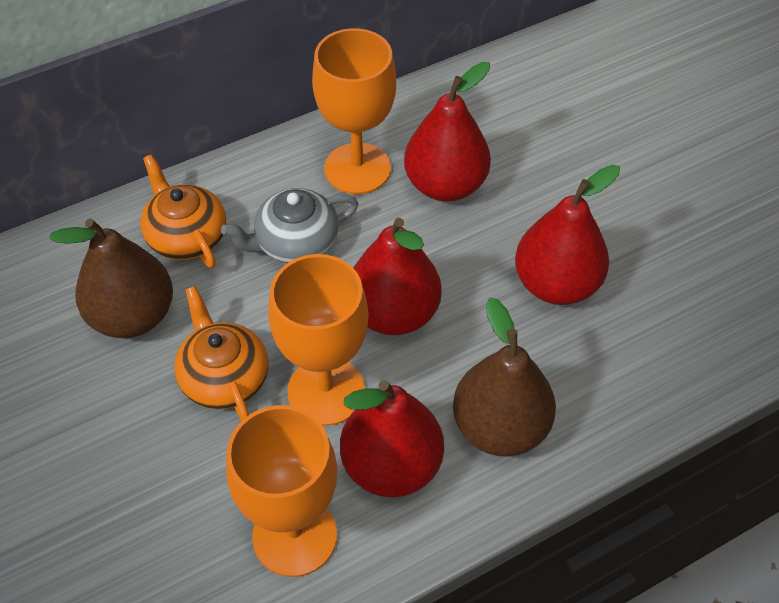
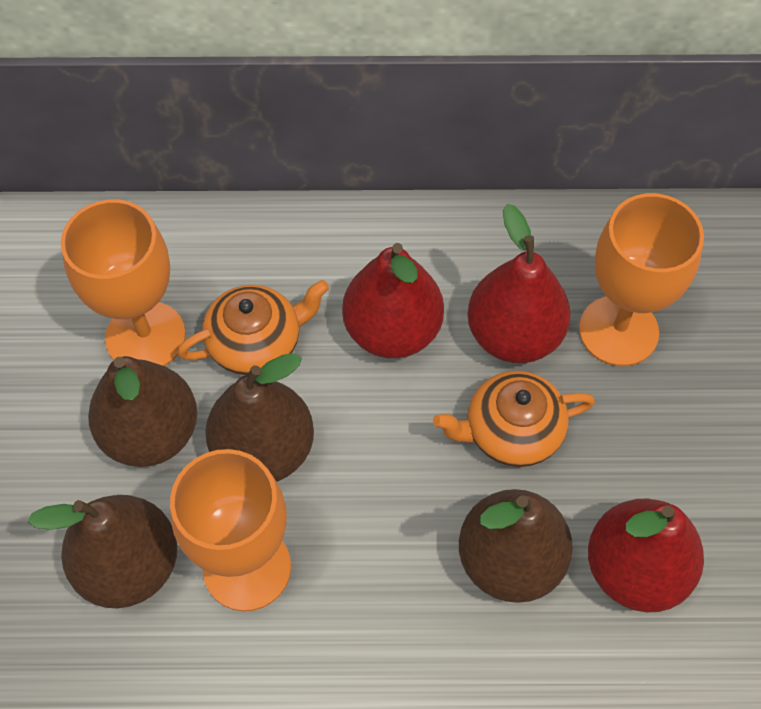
brown pear: 2 -> 4
grey teapot: 1 -> 0
red pear: 4 -> 3

